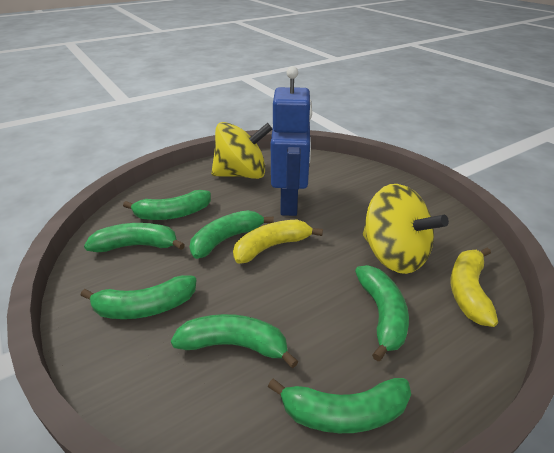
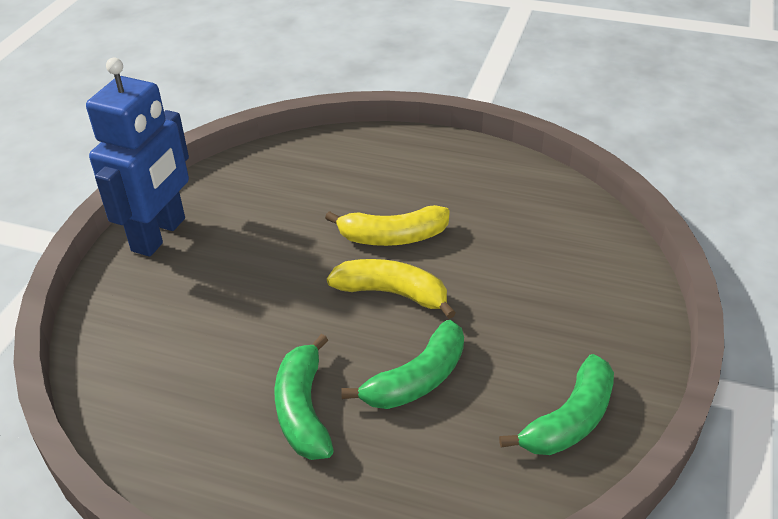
green banana: 7 -> 3
yellow spinning top: 2 -> 0

